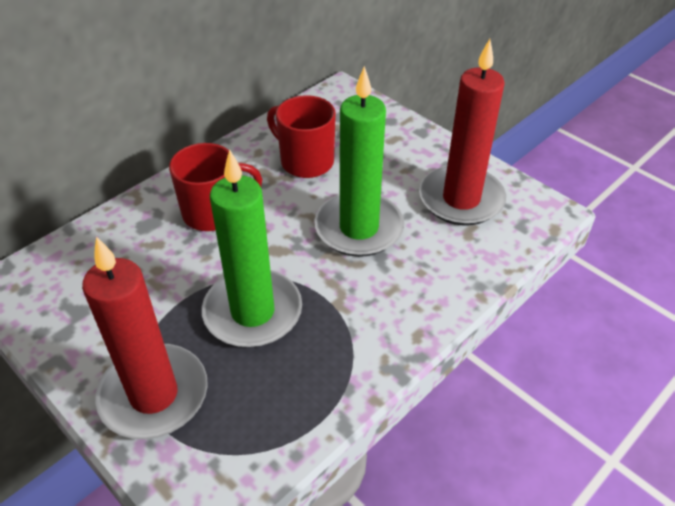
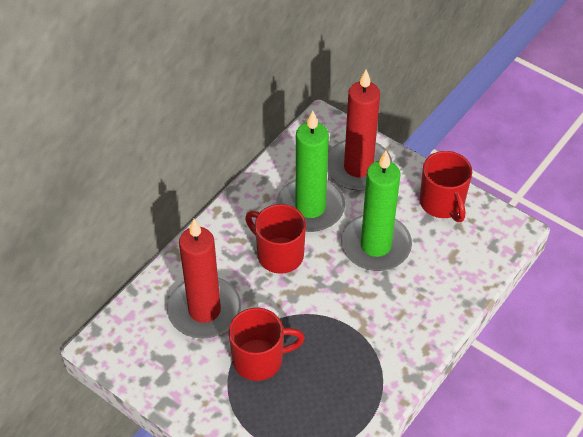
red mug: 2 -> 3

